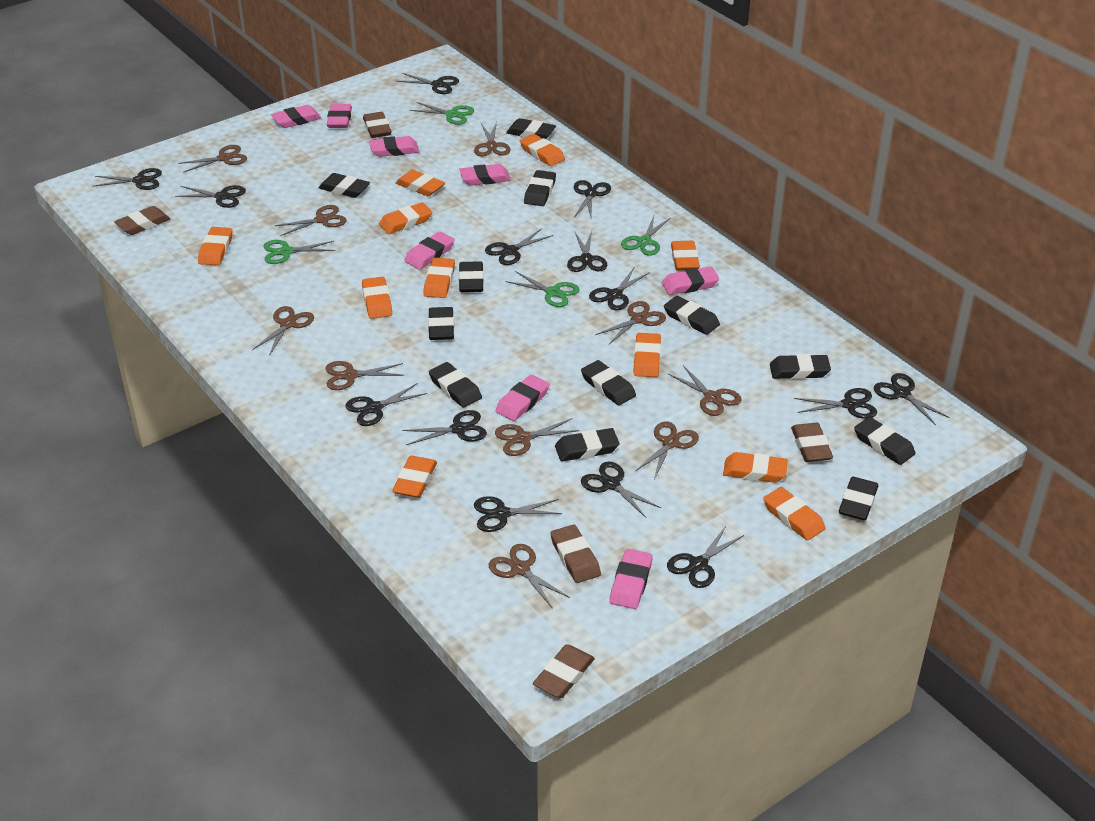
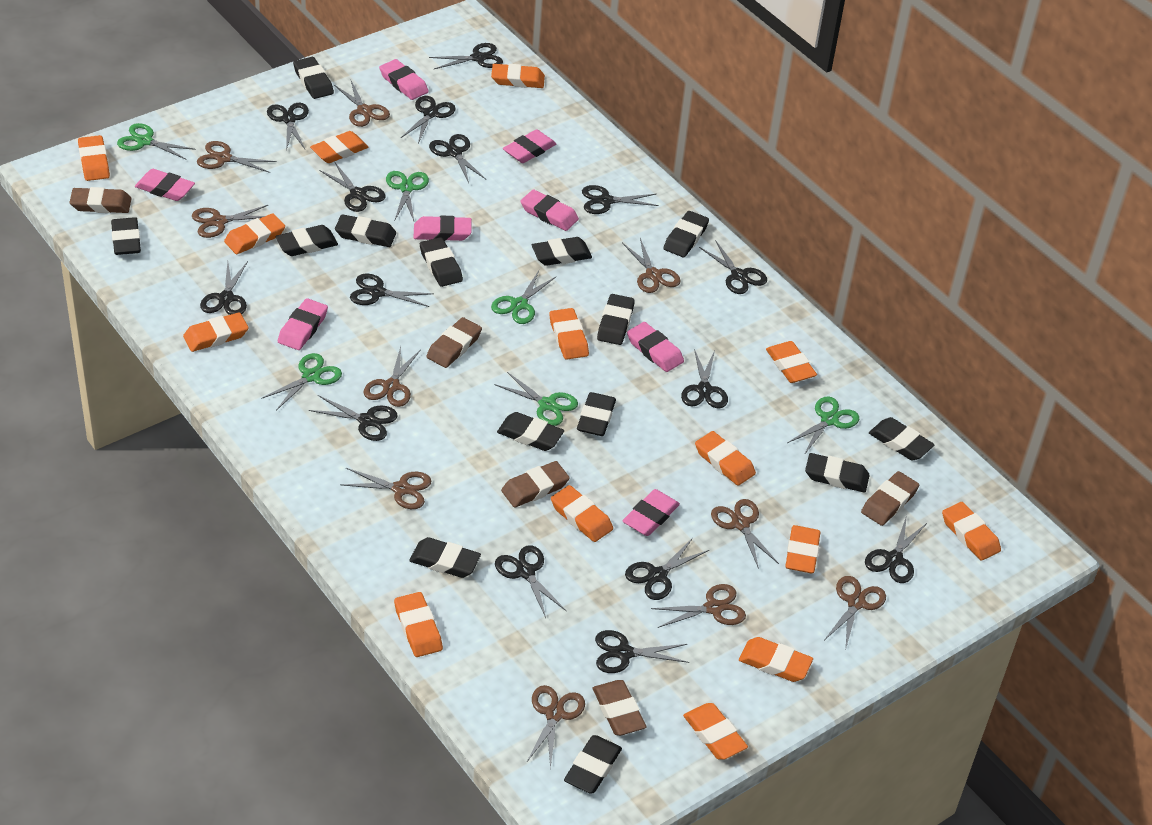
black eraser: 12 -> 14
black scissors: 14 -> 15
green scissors: 4 -> 6
orange eraser: 11 -> 14

